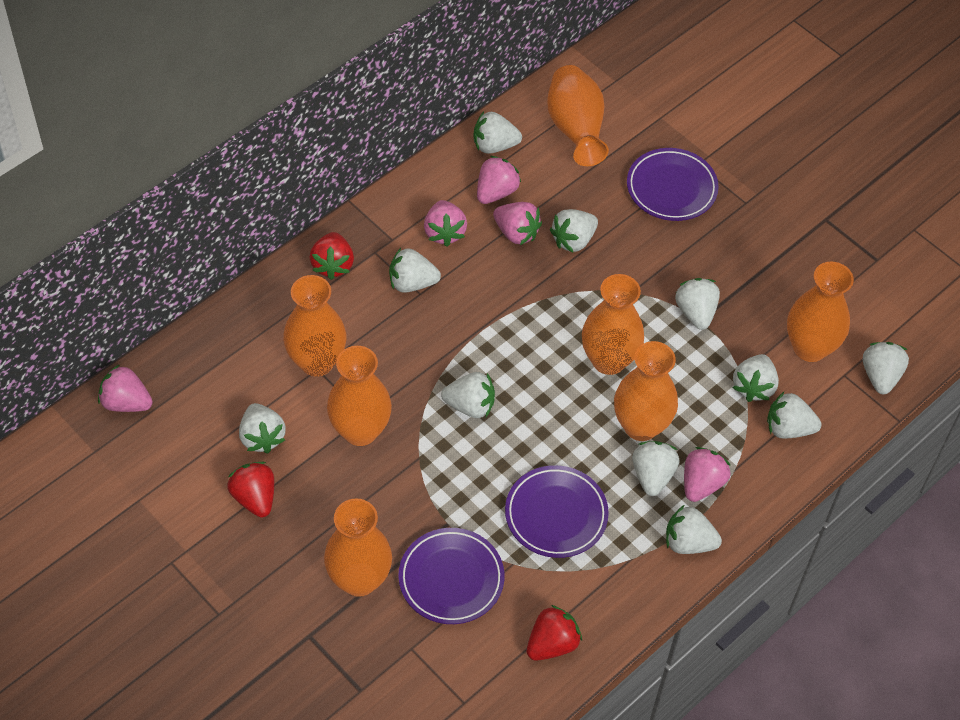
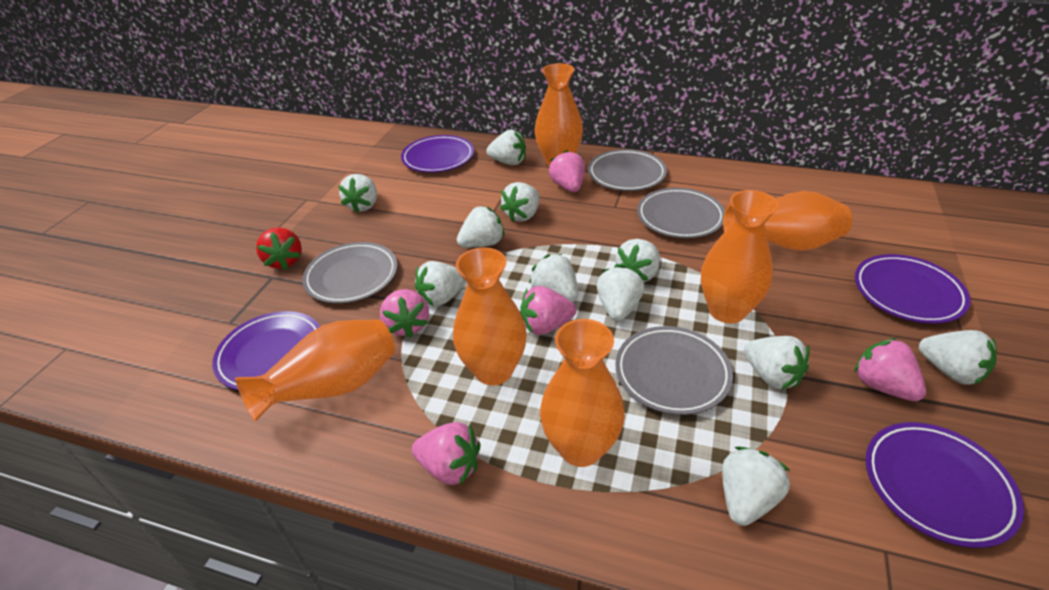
grey plate: 0 -> 4
orange vase: 7 -> 6
purple plate: 3 -> 4
red strawberry: 3 -> 1

